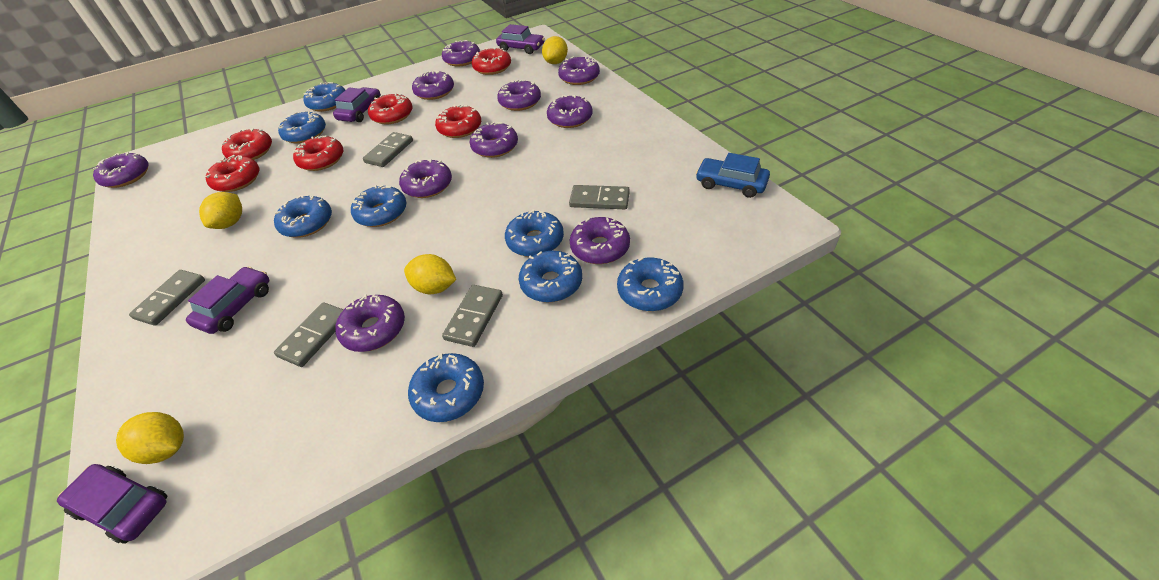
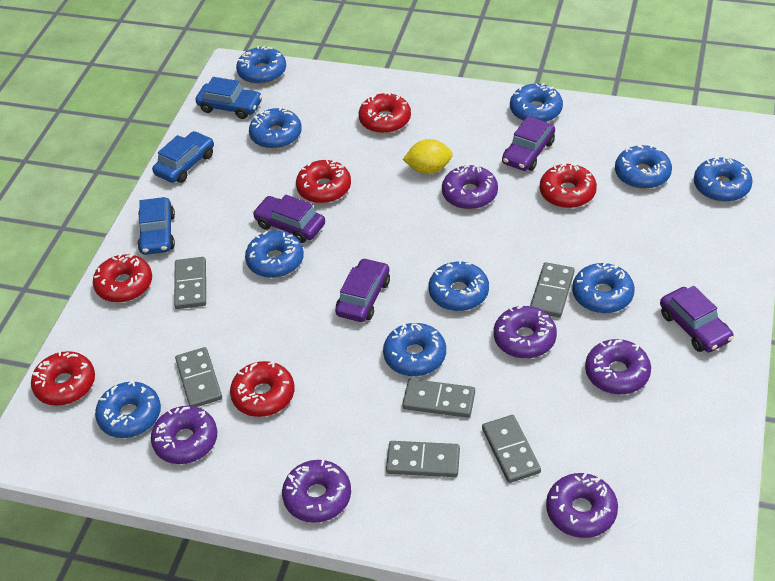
blue car: 1 -> 3
blue donut: 8 -> 10
grey domino: 5 -> 6
purple donut: 10 -> 6
yellow lemon: 4 -> 1

